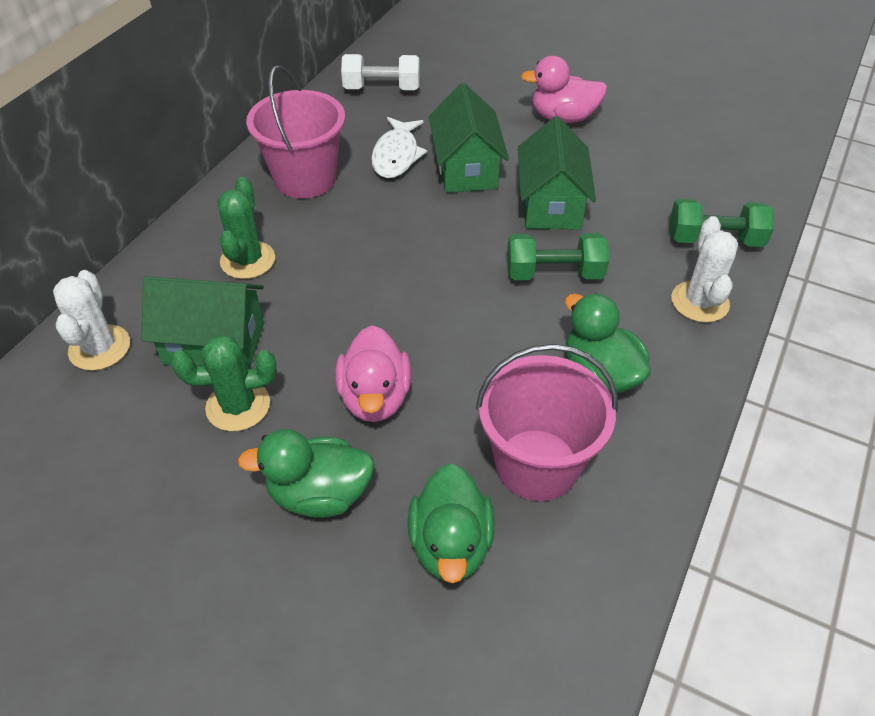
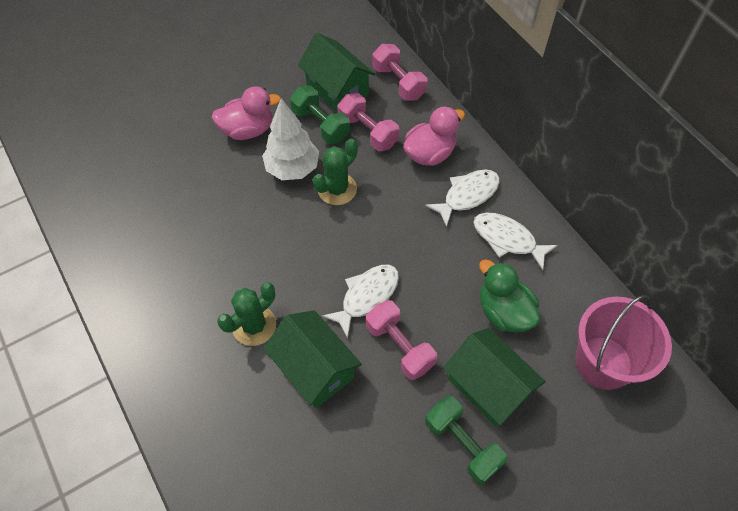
green duck: 3 -> 1
pink bucket: 2 -> 1
pink dumbbell: 0 -> 3
white cactus: 2 -> 0
white dumbbell: 1 -> 0
white fish: 1 -> 3
white tree: 0 -> 1

